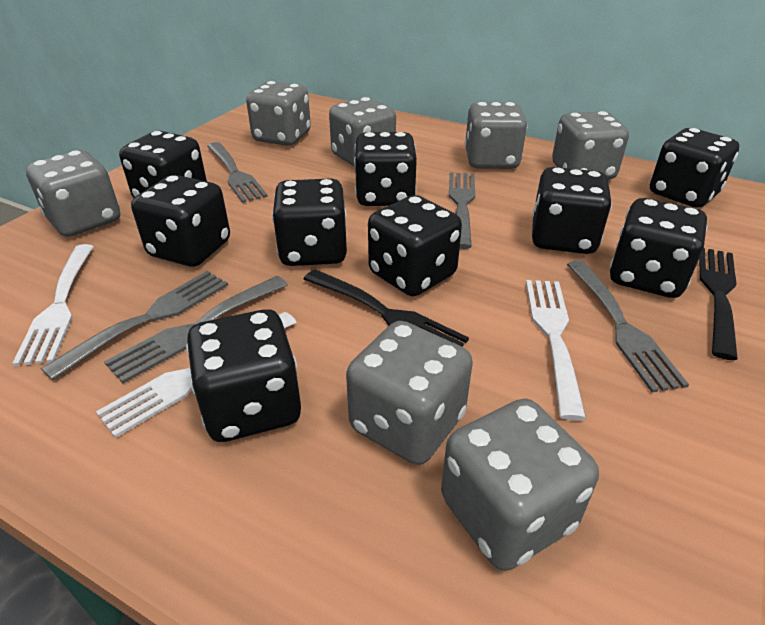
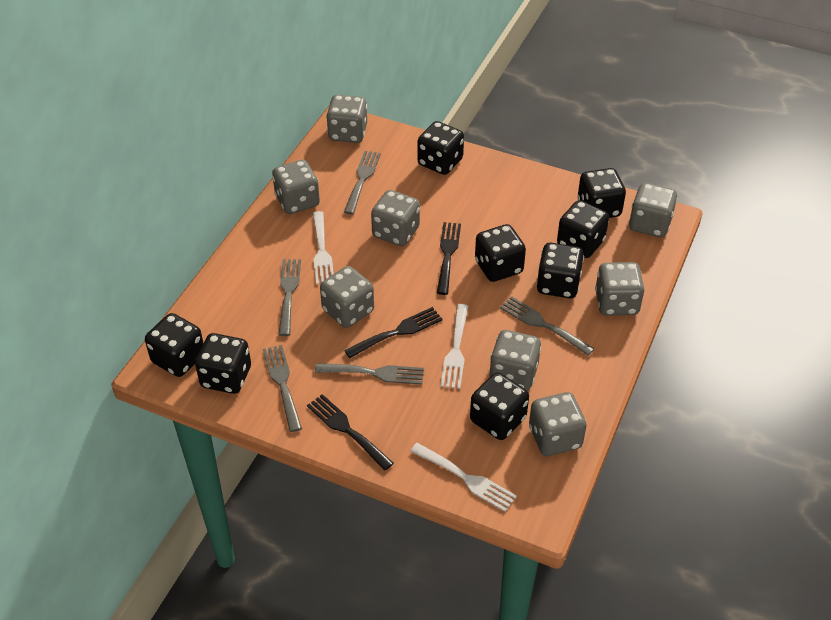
black dice: 9 -> 8
black fork: 2 -> 3
grey dice: 7 -> 8

